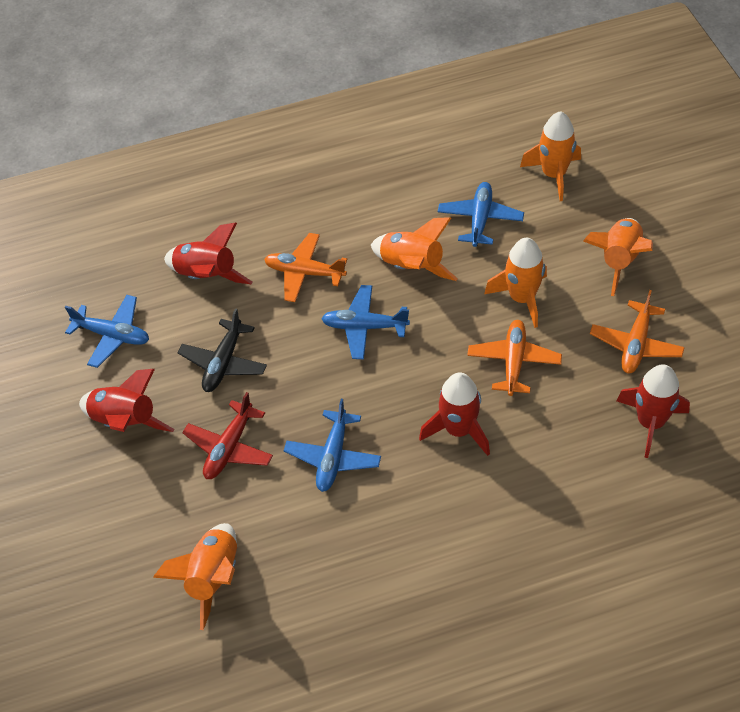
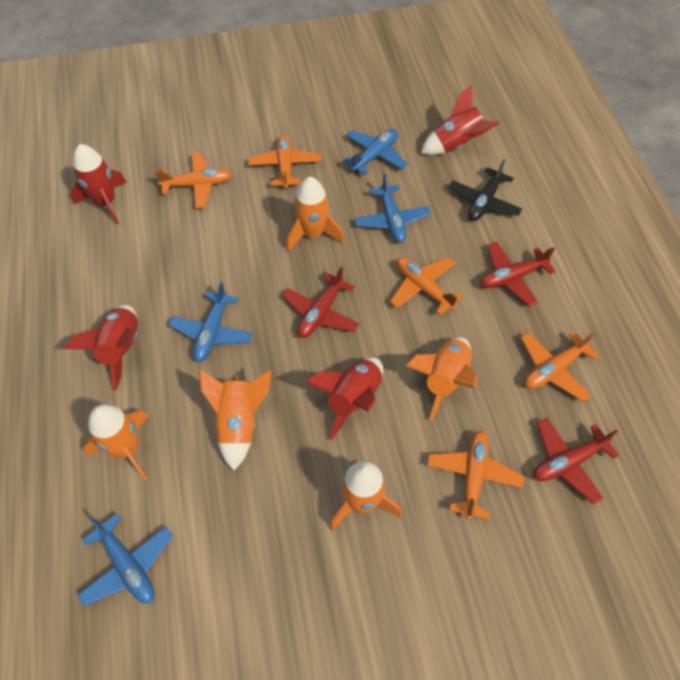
orange plane: 3 -> 5
red plane: 1 -> 3

